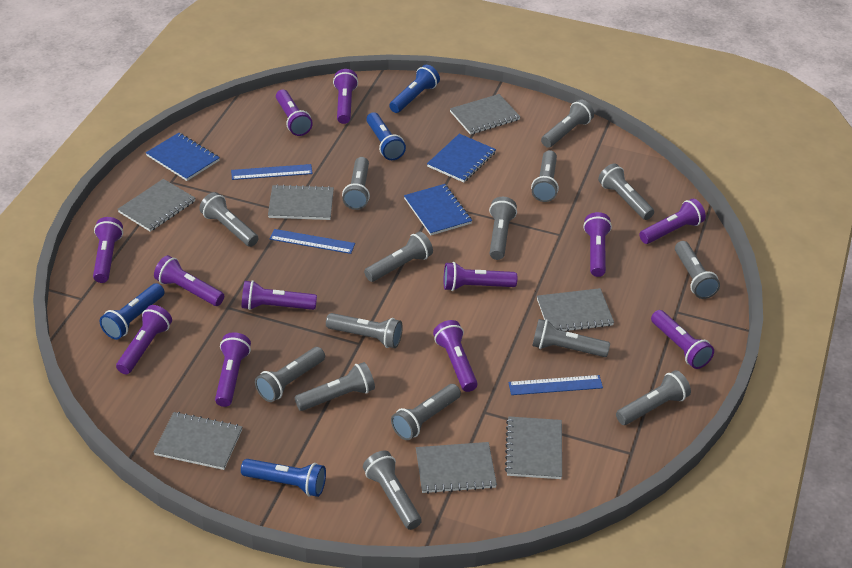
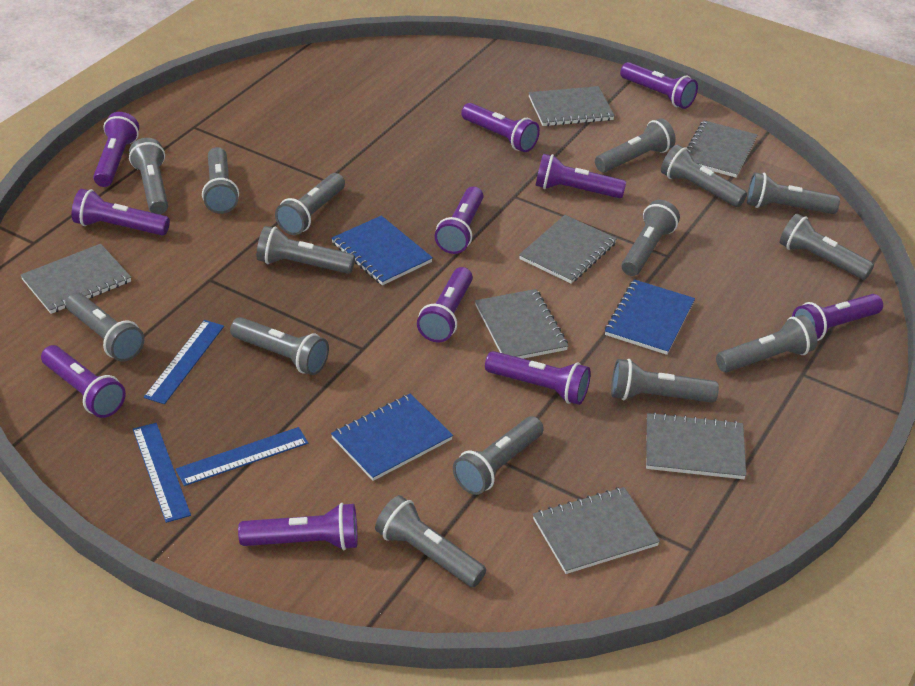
blue flashlight: 4 -> 0
purple flashlight: 12 -> 11

